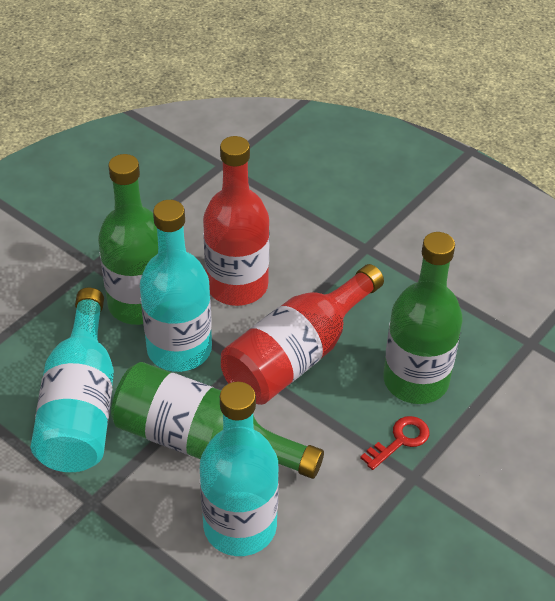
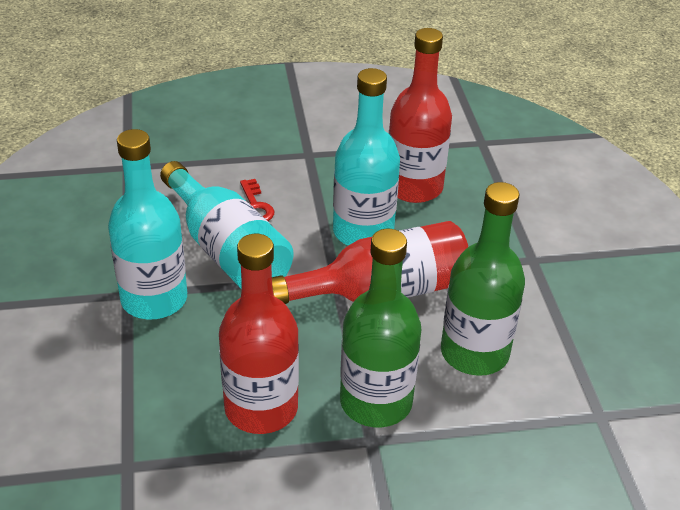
green bottle: 3 -> 2
red bottle: 2 -> 3

